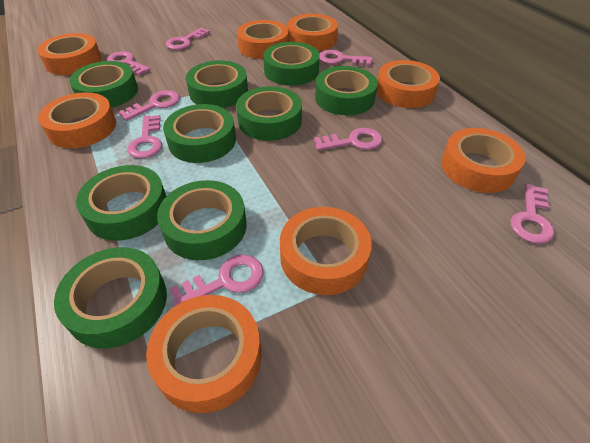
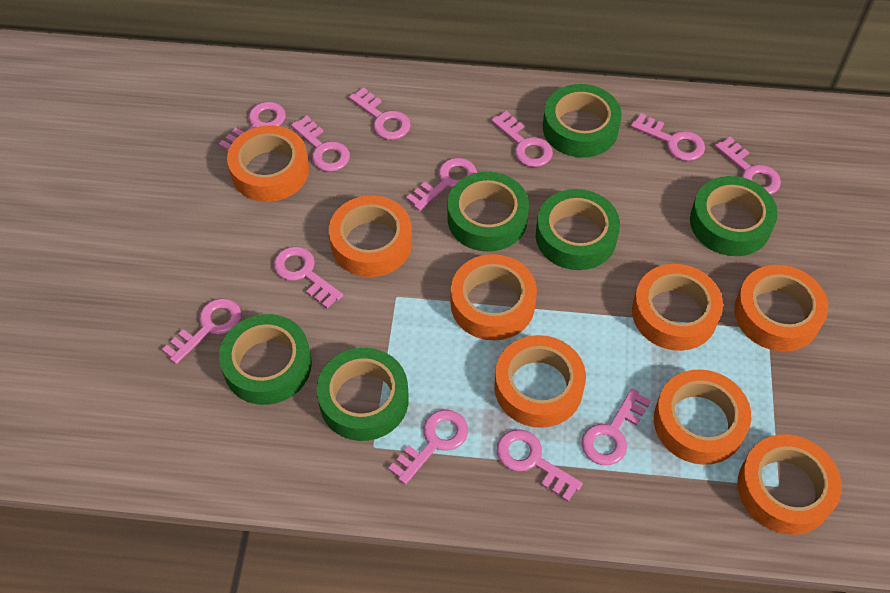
green tape: 9 -> 6
pink key: 8 -> 12

